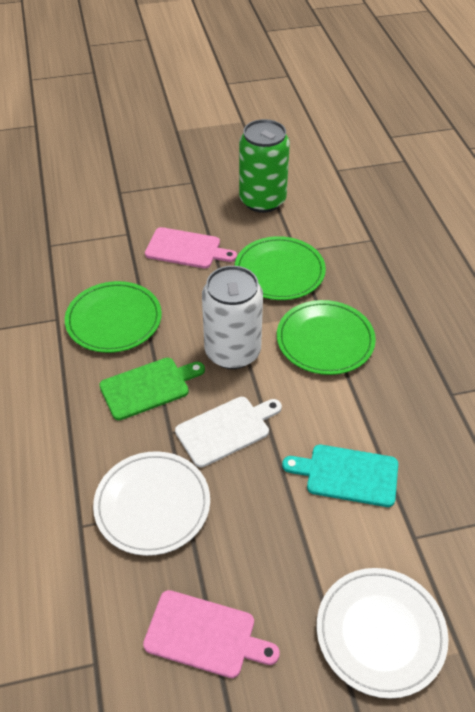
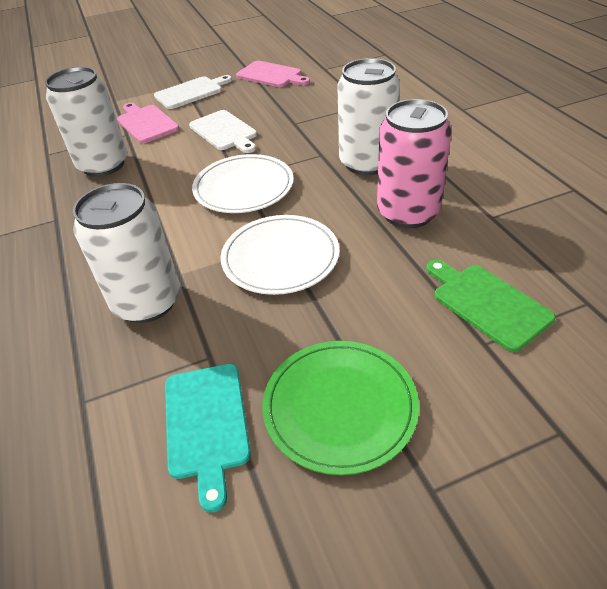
green can: 1 -> 0
green plate: 3 -> 1
pink can: 0 -> 1
white can: 1 -> 3
white cutting board: 1 -> 2

